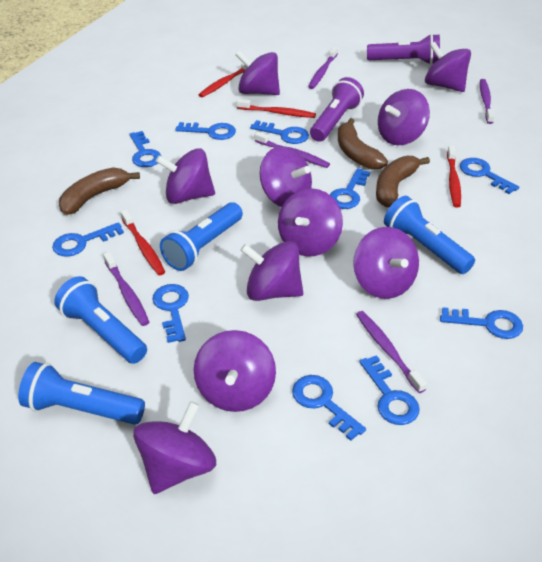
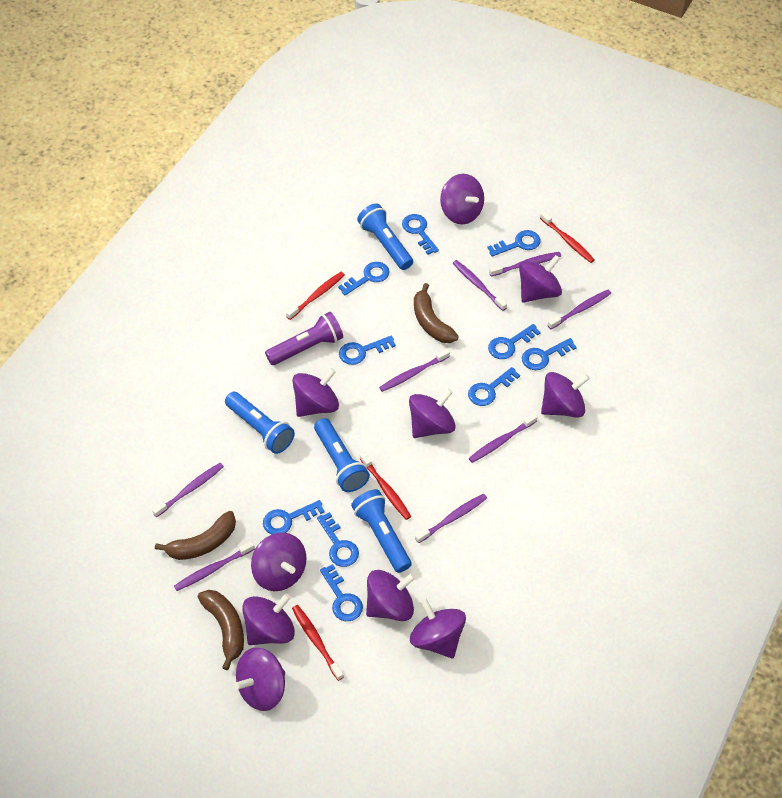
purple flashlight: 2 -> 1
purple toothbrush: 5 -> 8

